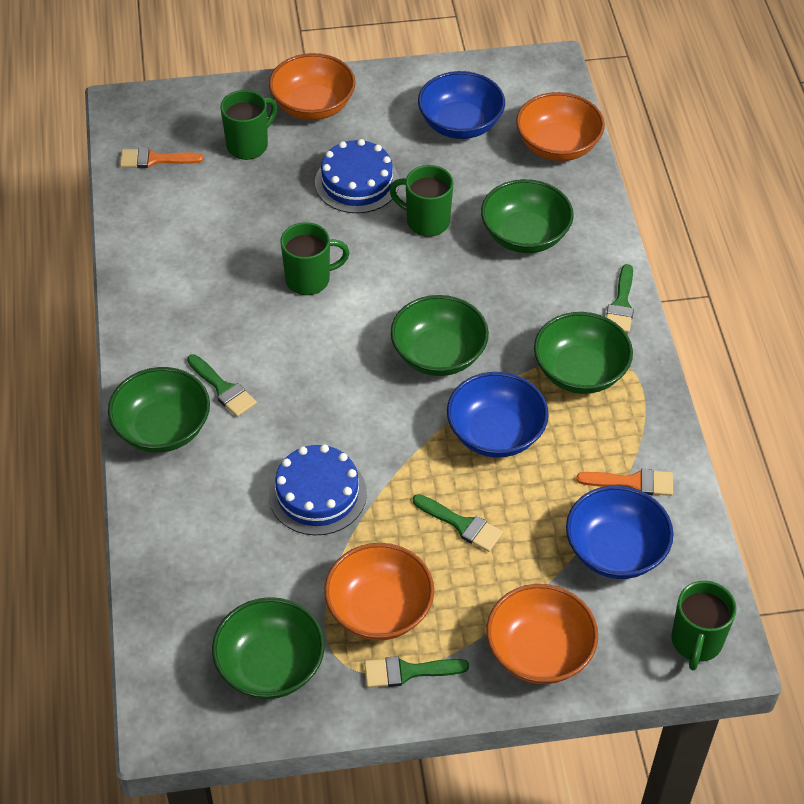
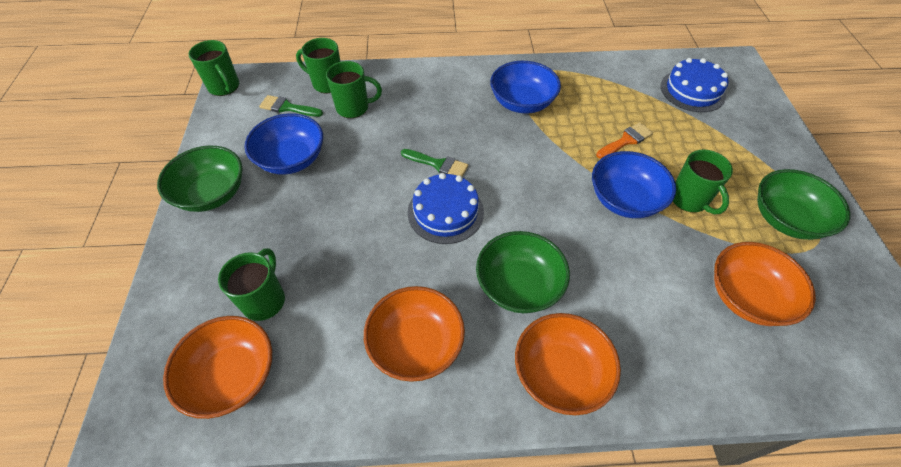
green bowl: 5 -> 3
green brush: 4 -> 2
green mug: 4 -> 5
orange brush: 2 -> 1

